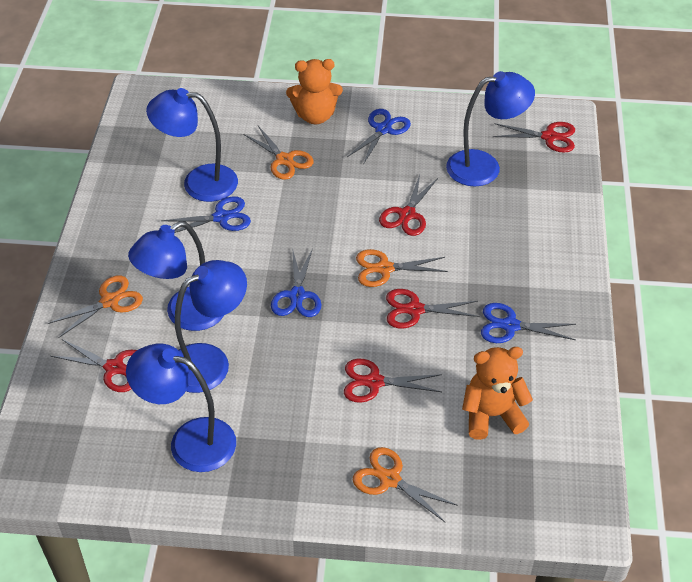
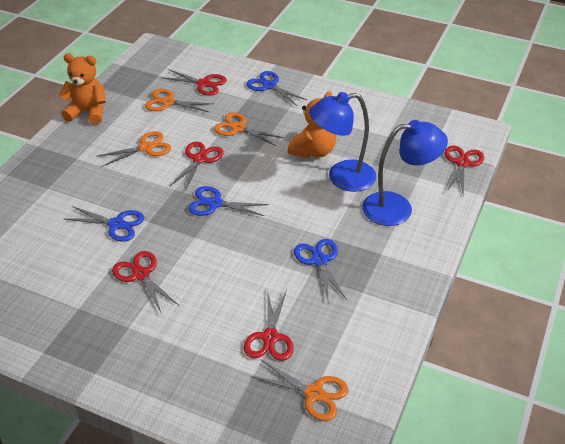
blue lamp: 5 -> 2

